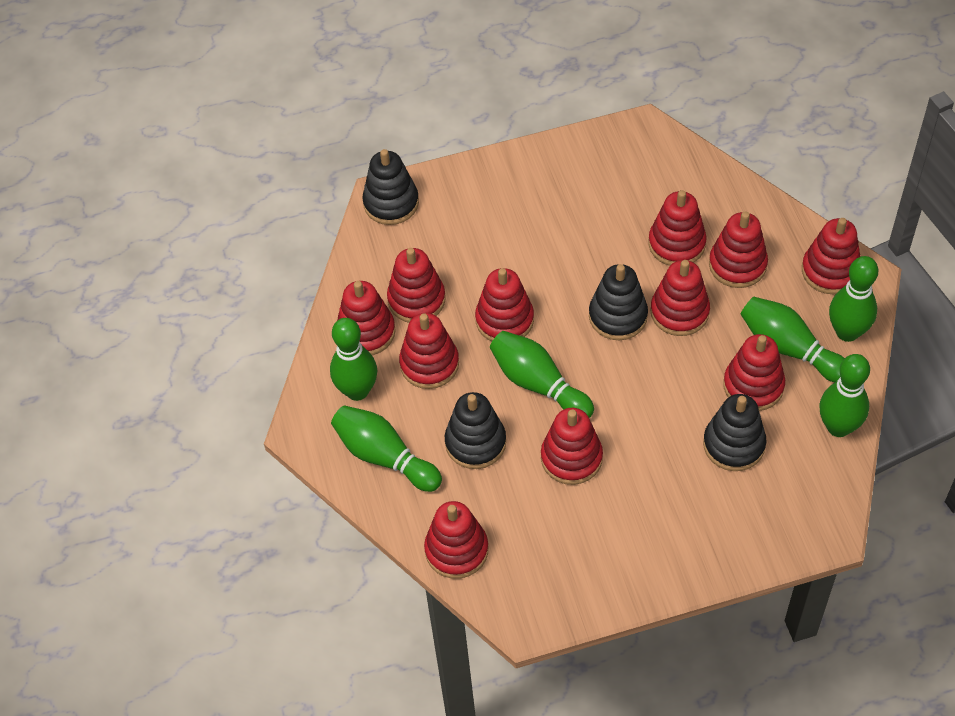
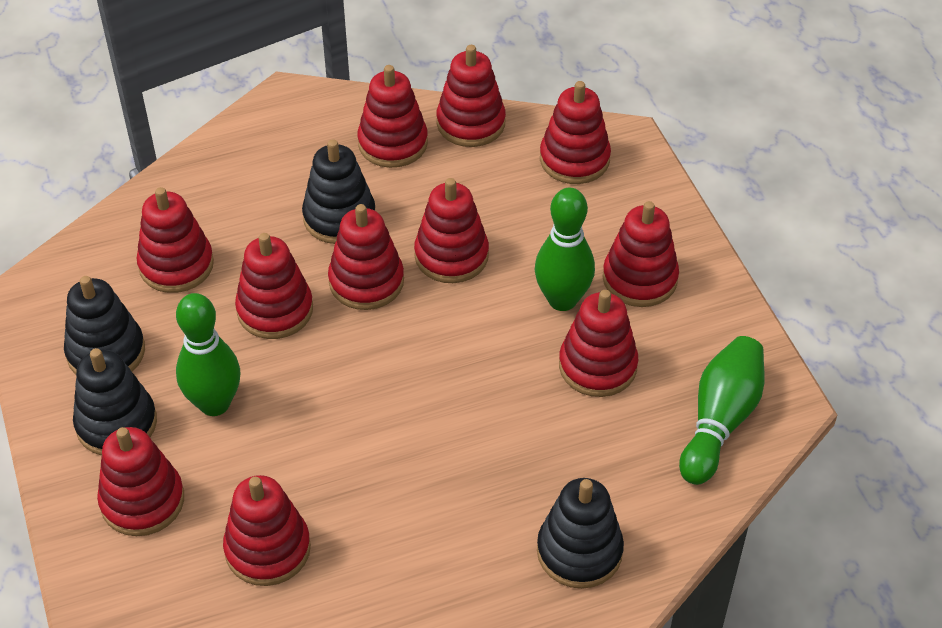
green bowling pin: 6 -> 3

